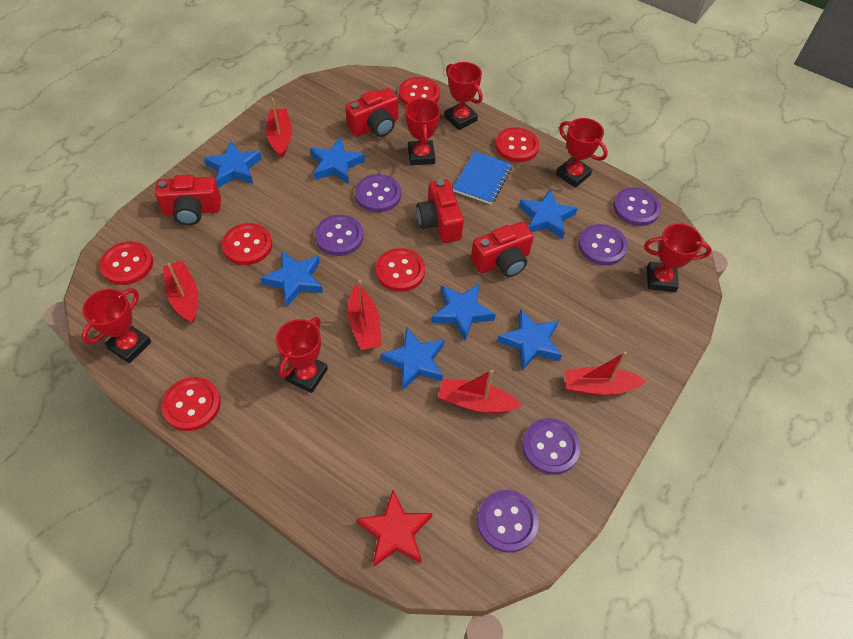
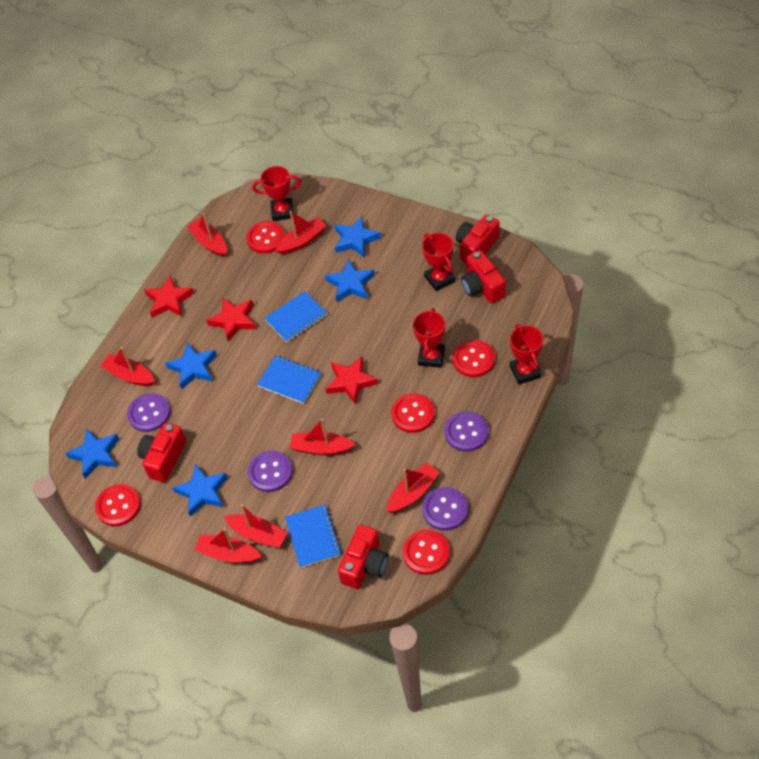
blue notebook: 1 -> 3
blue star: 7 -> 5
purple button: 6 -> 4
red boat: 5 -> 7
red button: 6 -> 5
red star: 1 -> 3
red trophy: 6 -> 4

